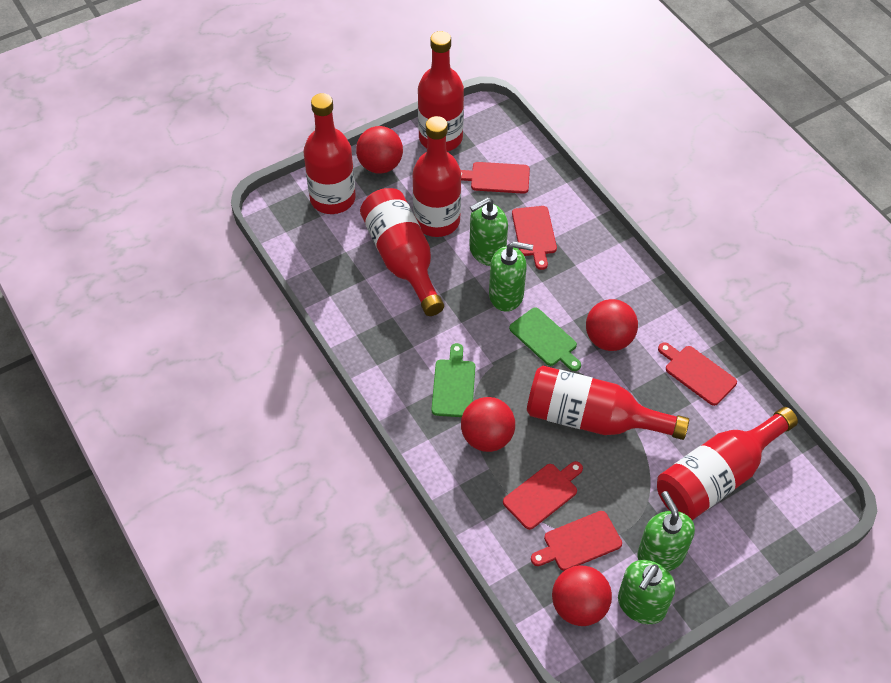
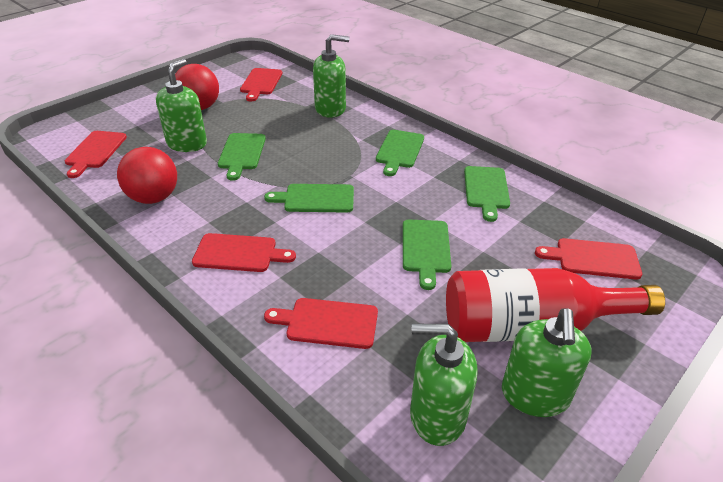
green cutting board: 2 -> 5
red ball: 4 -> 2
red bottle: 6 -> 1

